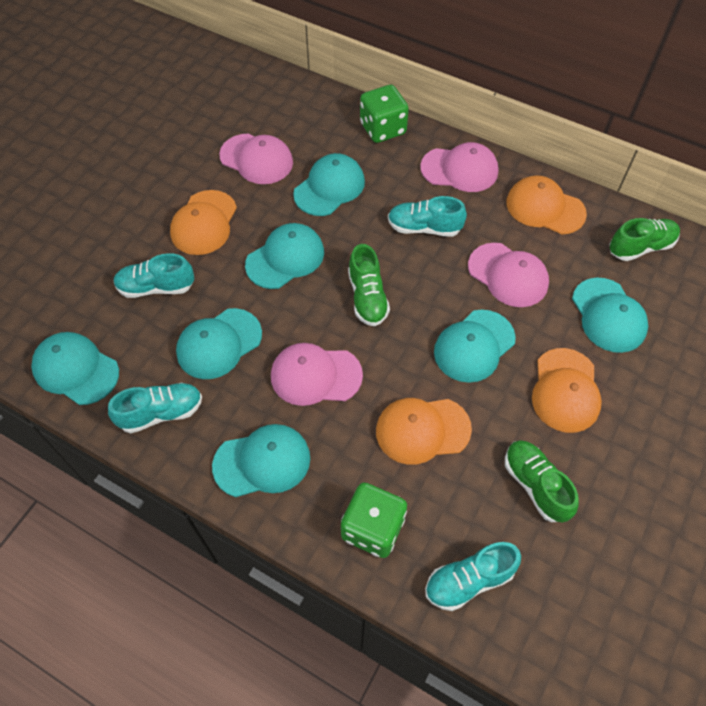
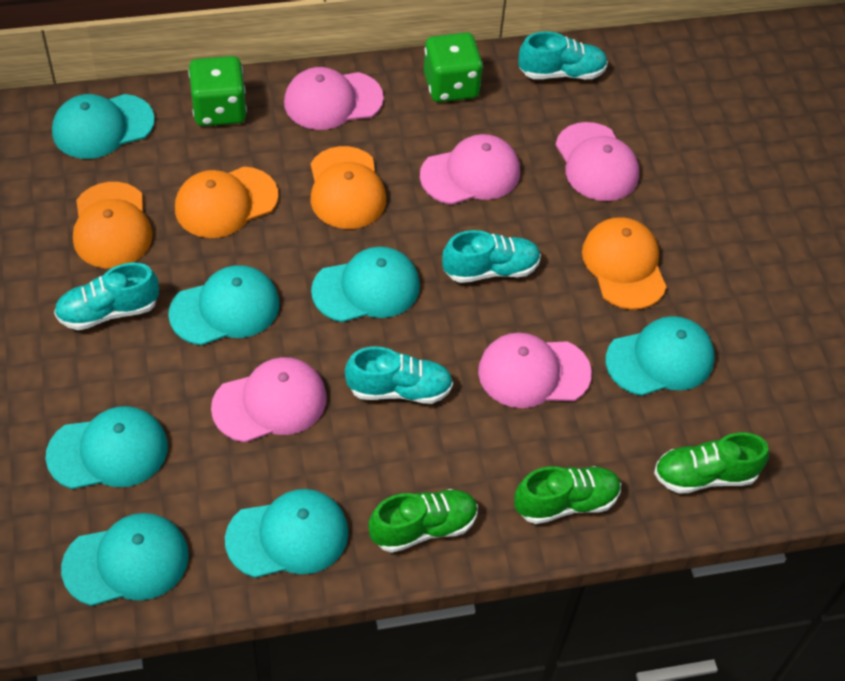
pink cap: 4 -> 5

